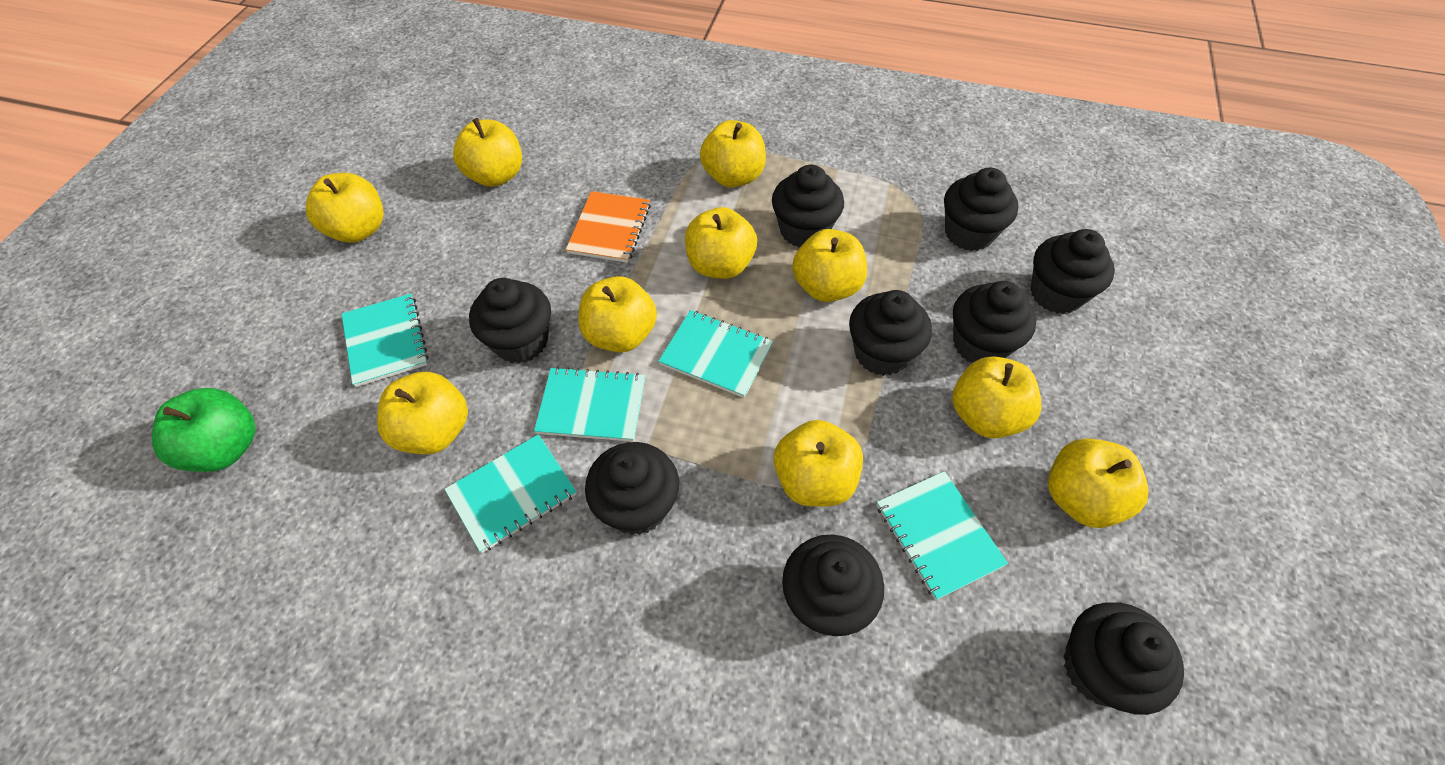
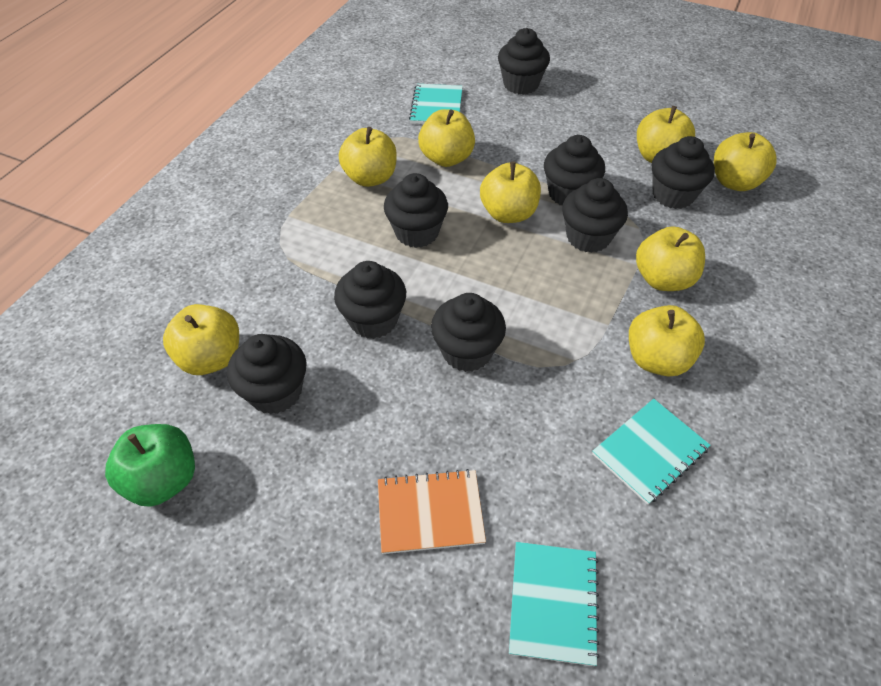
black cupcake: 9 -> 8
turquoise notebook: 5 -> 3
yellow apple: 10 -> 8

